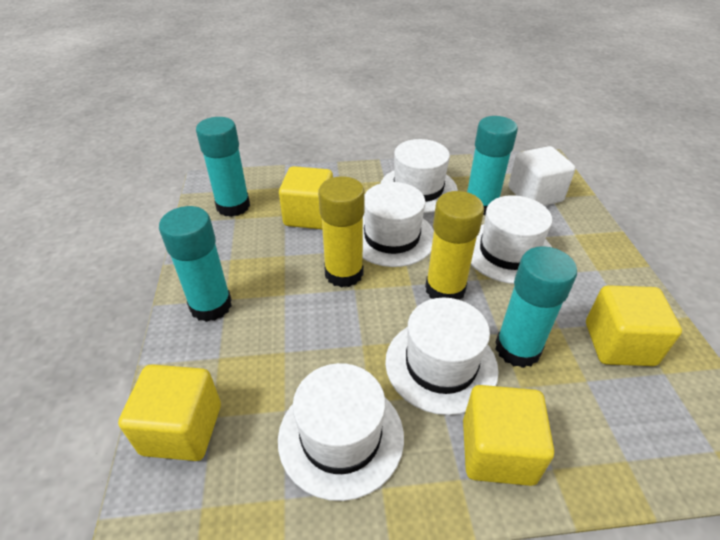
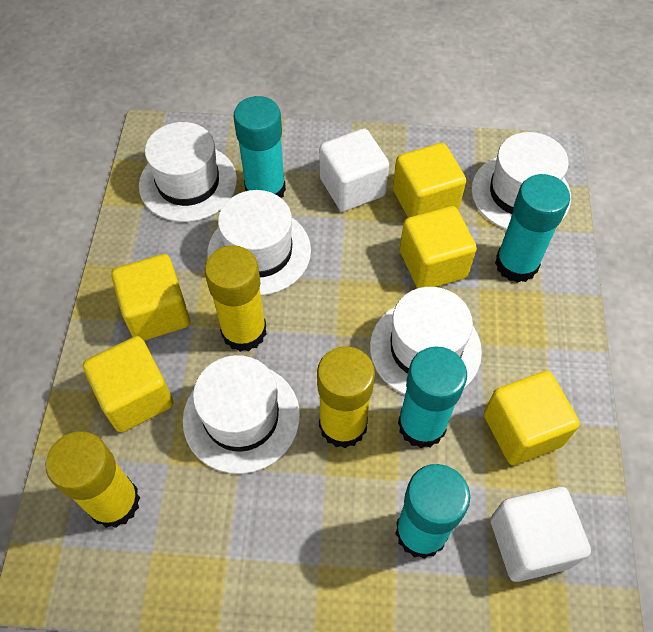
white cube: 1 -> 2
yellow cube: 4 -> 5
yellow glue stick: 2 -> 3

